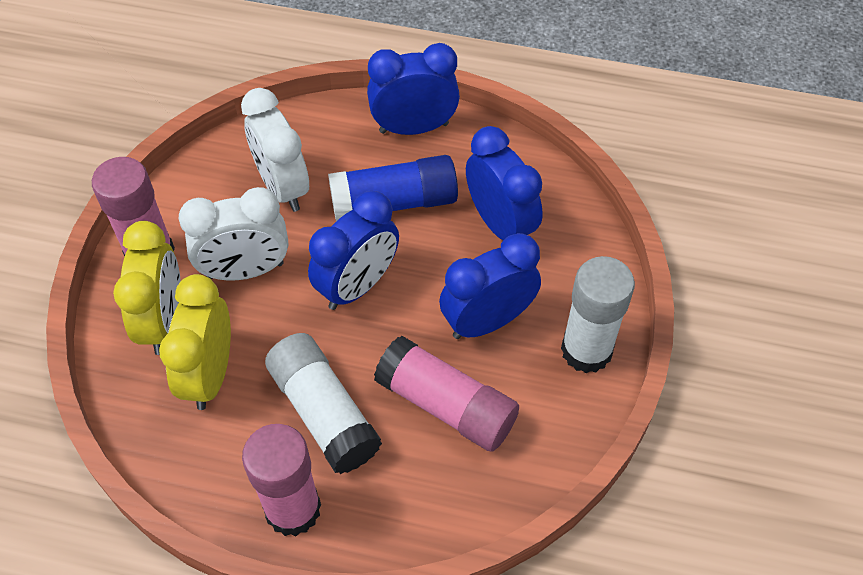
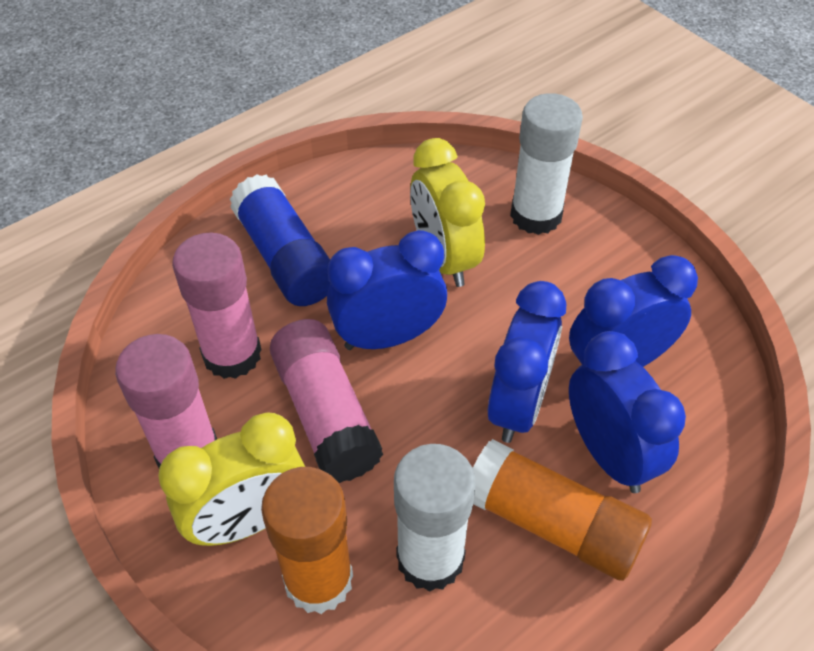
orange glue stick: 0 -> 2
white clock: 2 -> 0

